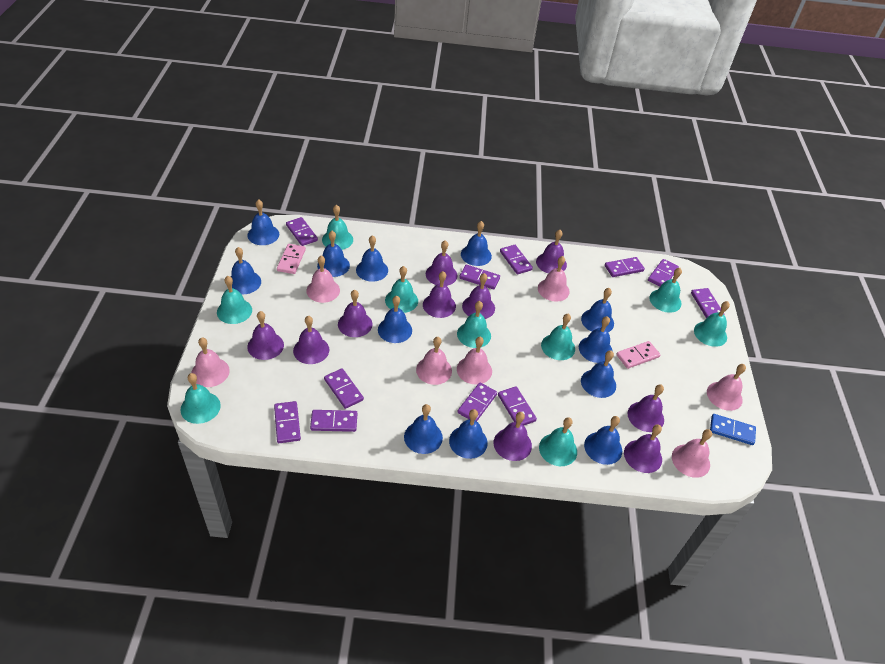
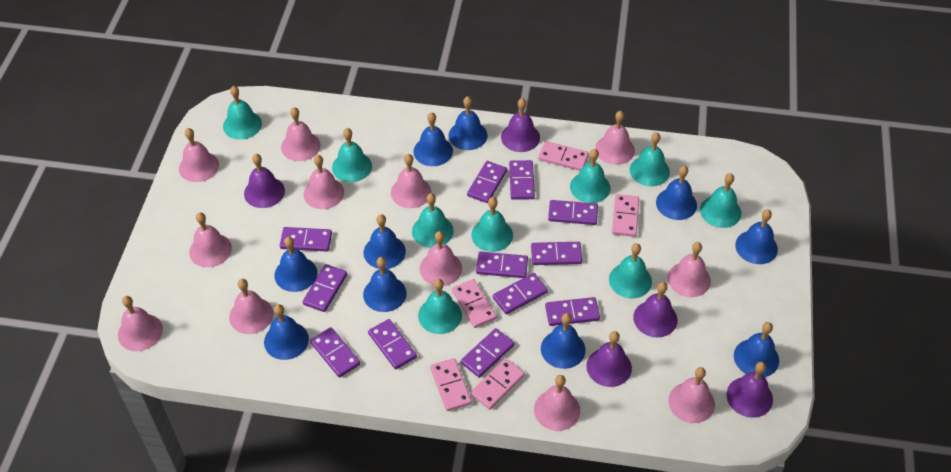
blue bell: 12 -> 10
blue domino: 1 -> 0
pink bell: 7 -> 12
pink domino: 2 -> 5
purple bell: 10 -> 5
purple domino: 11 -> 12

